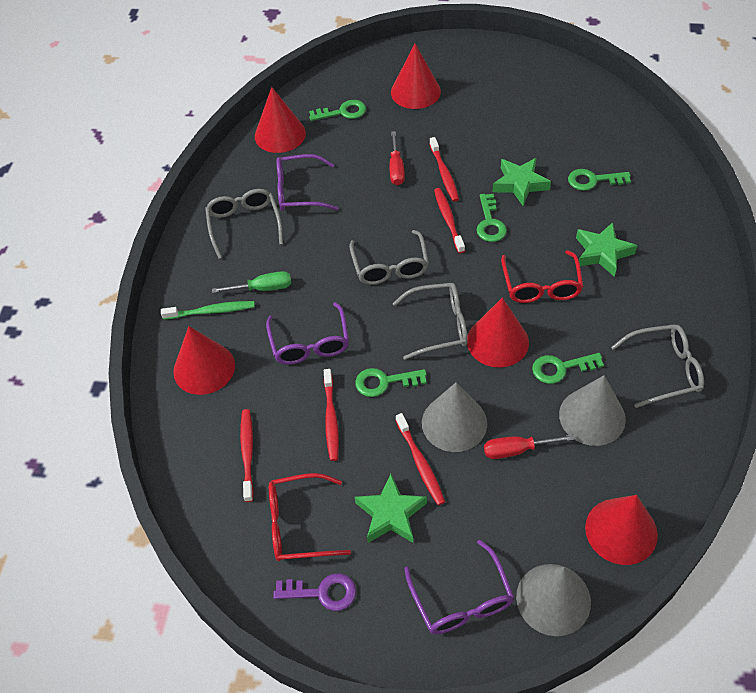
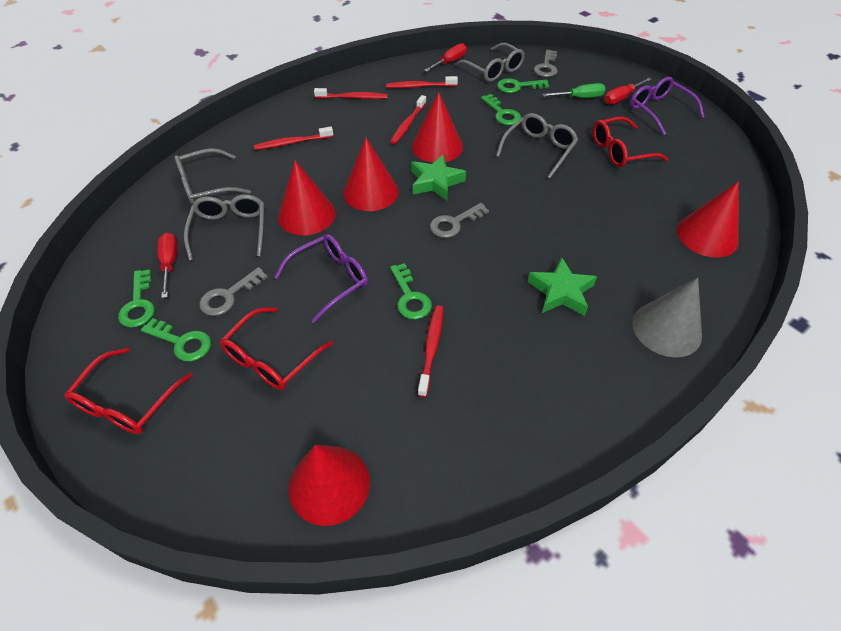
green star: 3 -> 2
green toothbrush: 1 -> 0
grey cone: 3 -> 1
grey key: 0 -> 3
purple glasses: 3 -> 2
purple key: 1 -> 0
red glasses: 2 -> 3
red screwdriver: 2 -> 3

